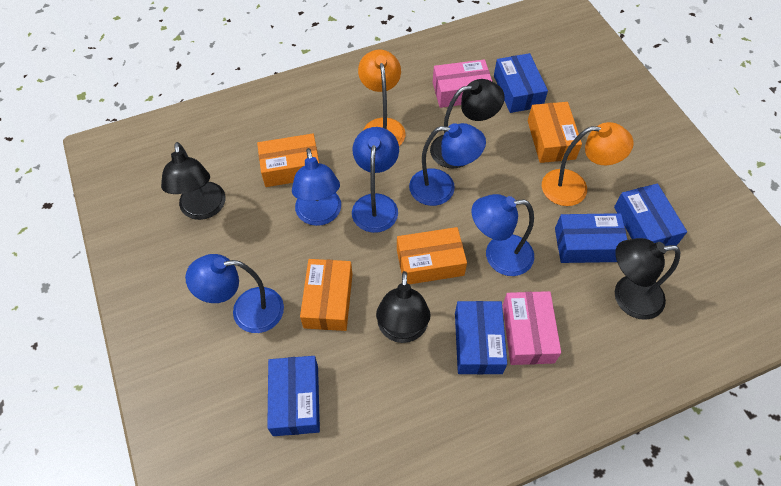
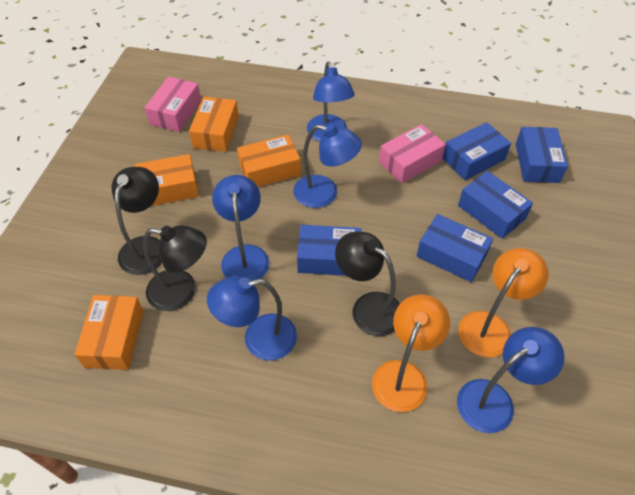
black lamp: 4 -> 3

